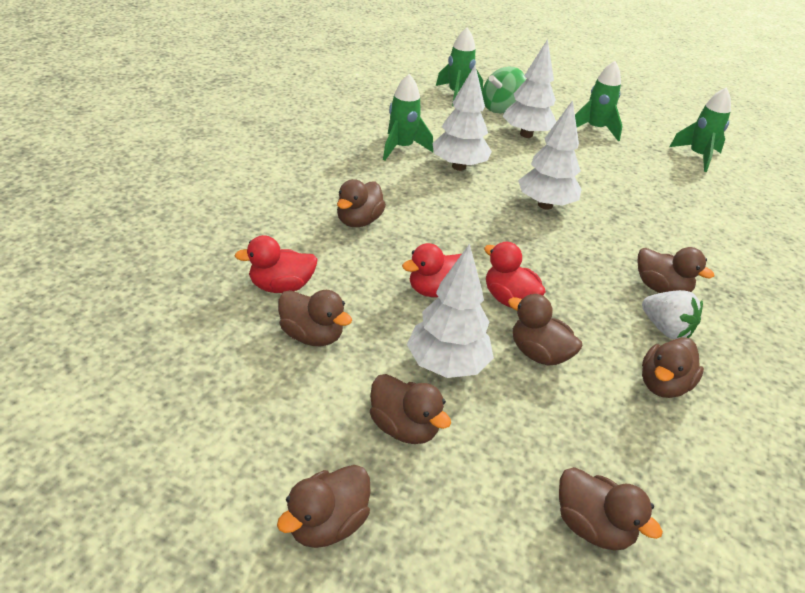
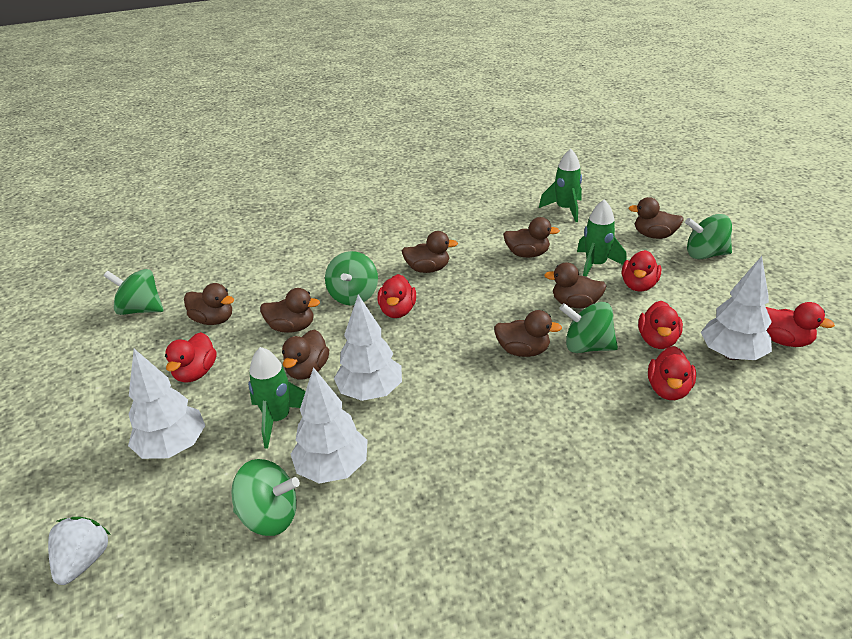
green rocket: 4 -> 3
green spinning top: 1 -> 5
red duck: 3 -> 6

